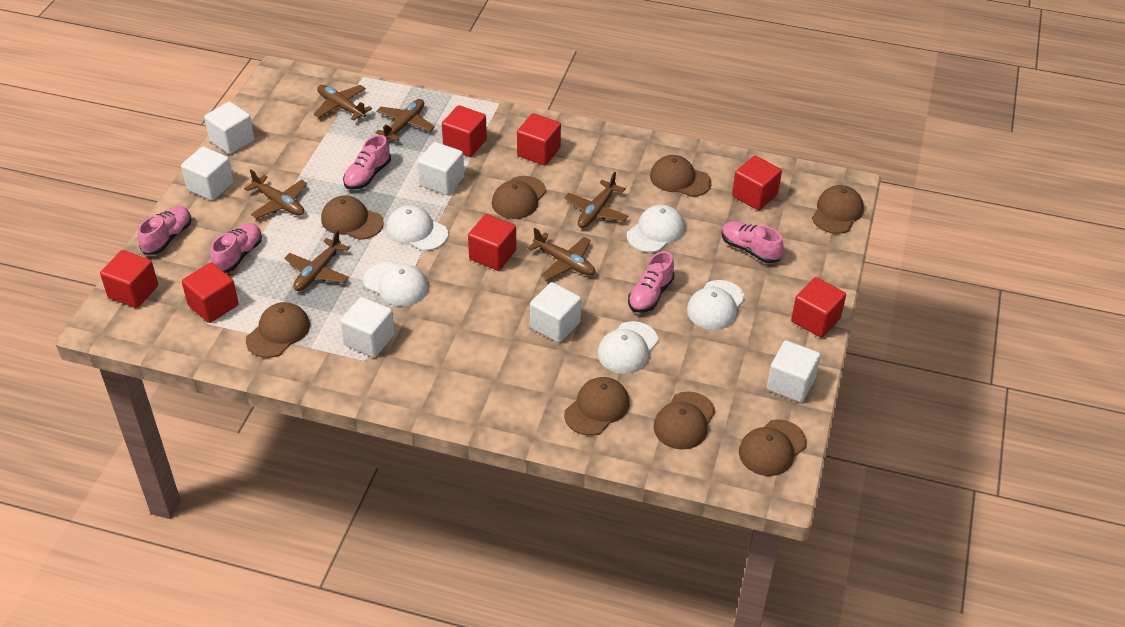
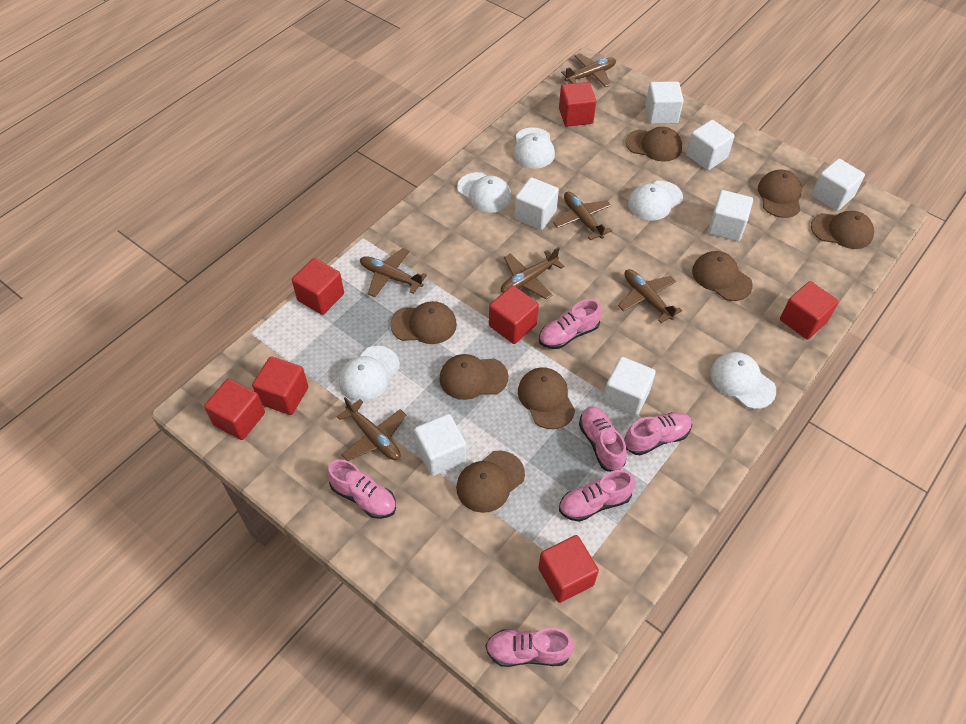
pink shoe: 5 -> 6
white cube: 6 -> 7

